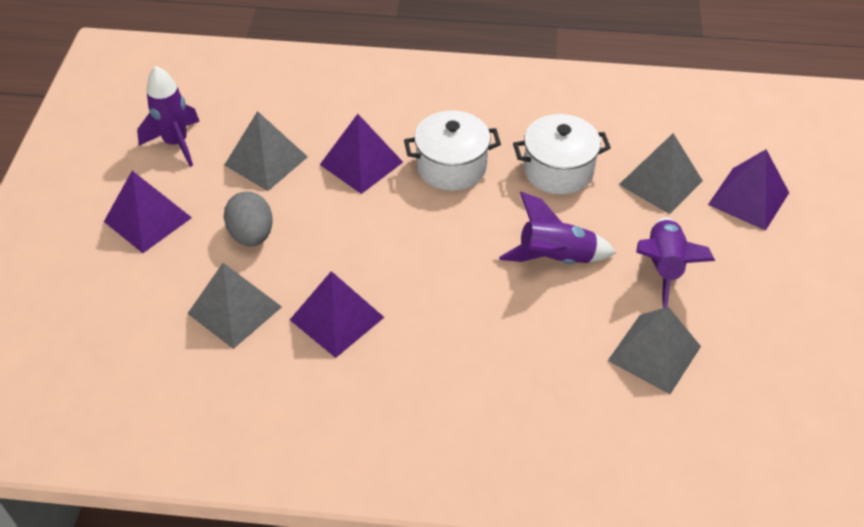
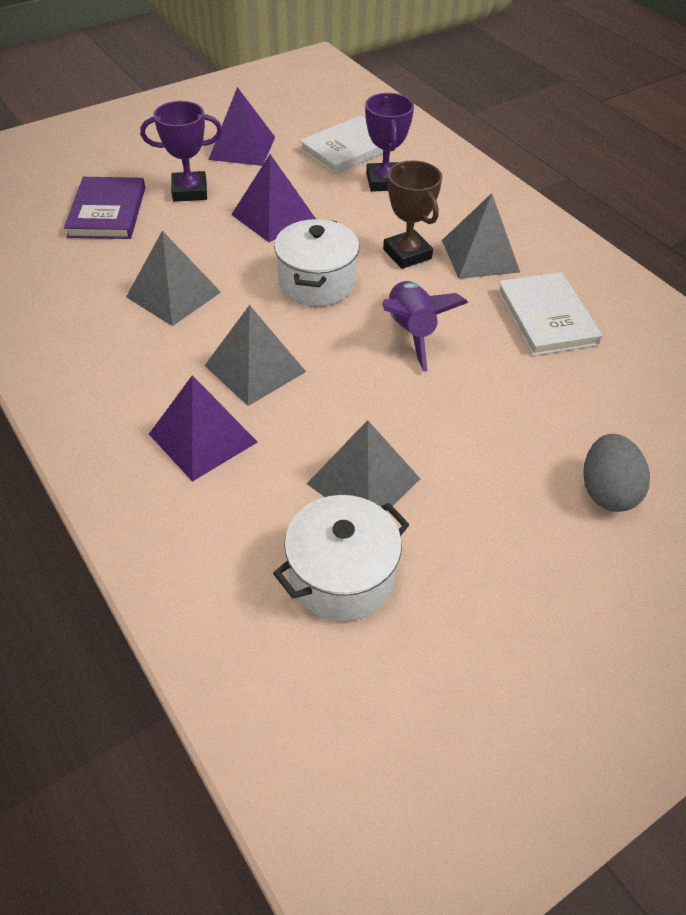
brown trophy: 0 -> 1
purple book: 0 -> 1
purple pyramid: 4 -> 3
purple rocket: 3 -> 1
purple trophy: 0 -> 2
white book: 0 -> 2

